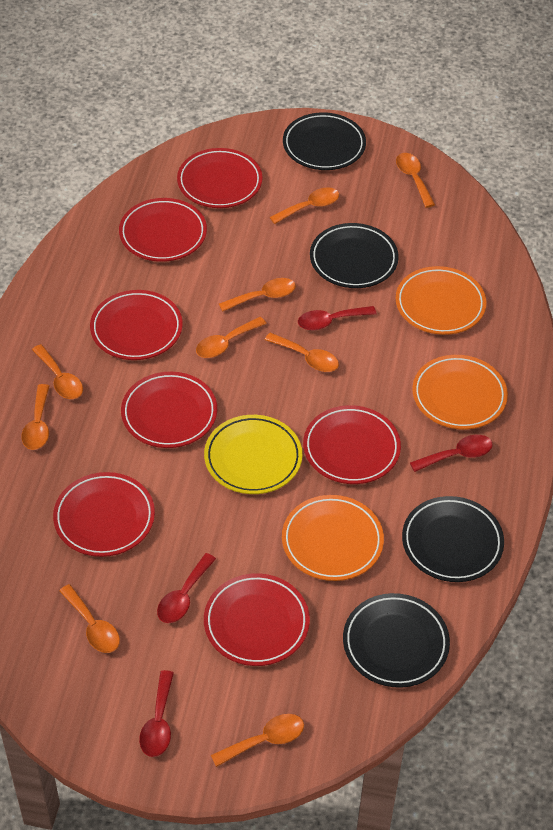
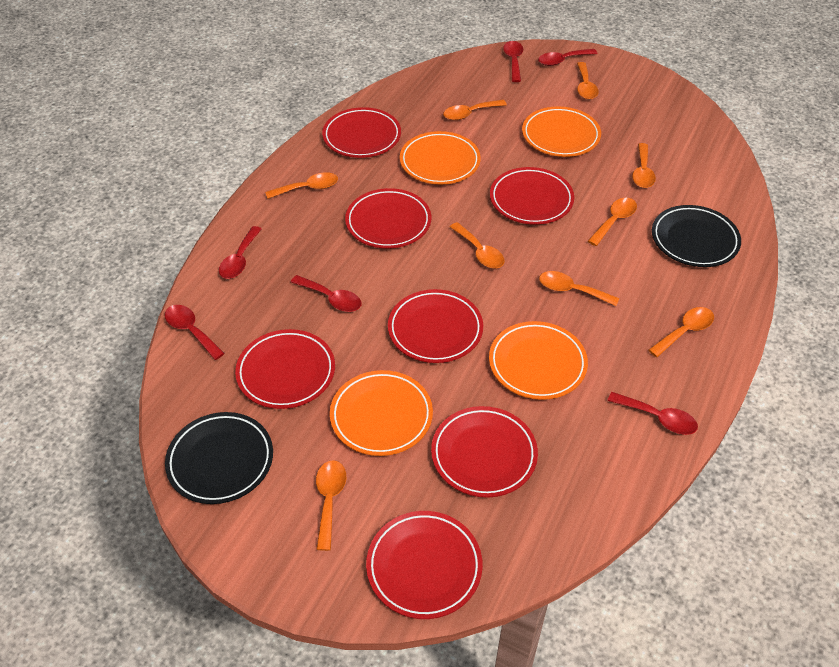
black plate: 4 -> 2
orange plate: 3 -> 4
red spoon: 4 -> 6
yellow plate: 1 -> 0

